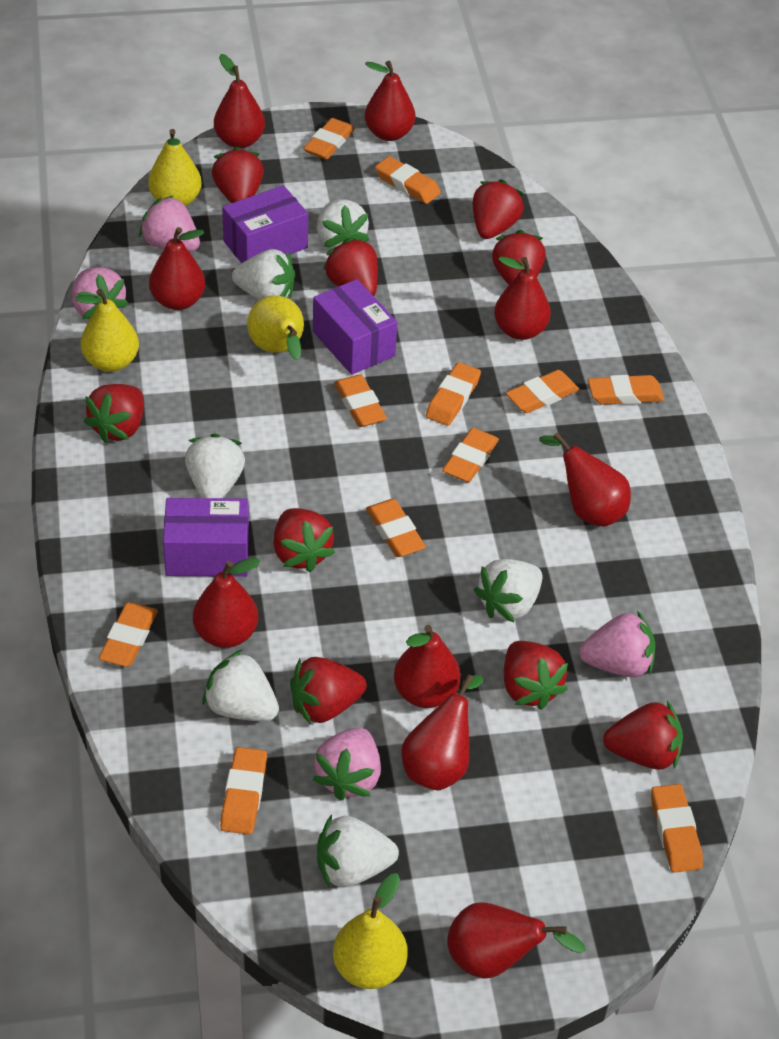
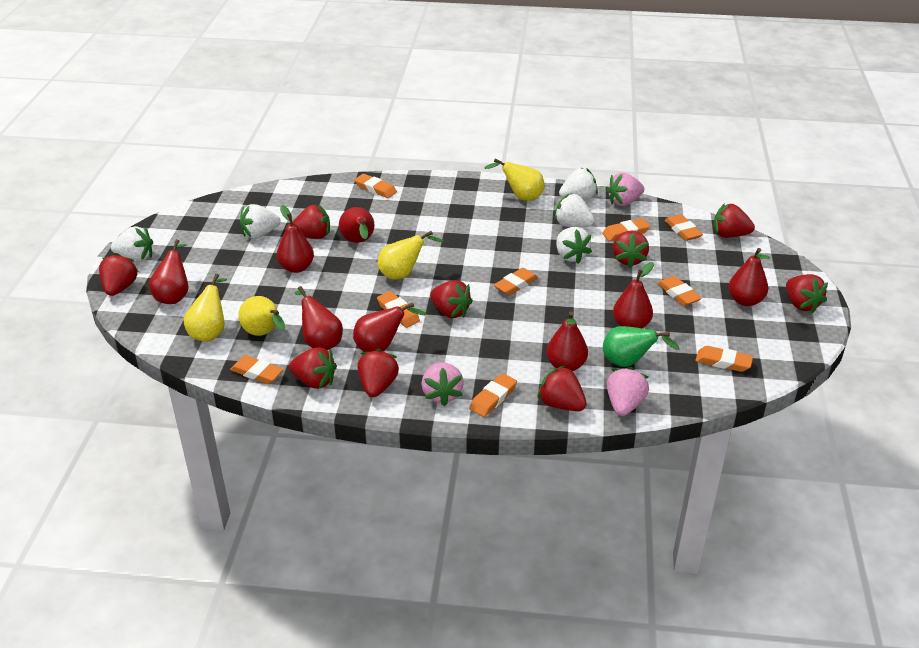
green pear: 0 -> 1
orange eraser: 11 -> 9
pink strawberry: 4 -> 3
purple box: 3 -> 0
red pear: 9 -> 8
white strawberry: 6 -> 5

